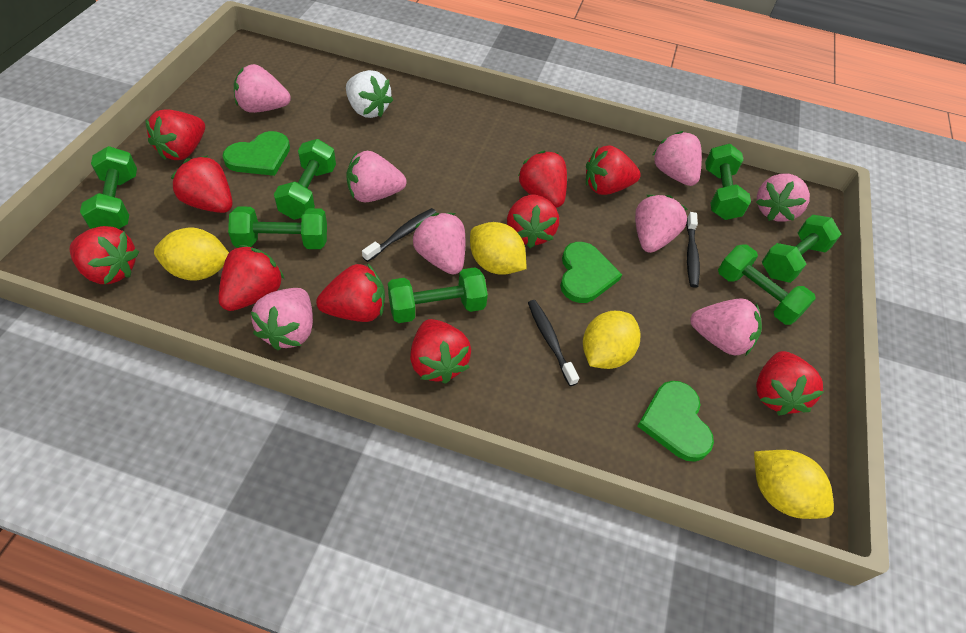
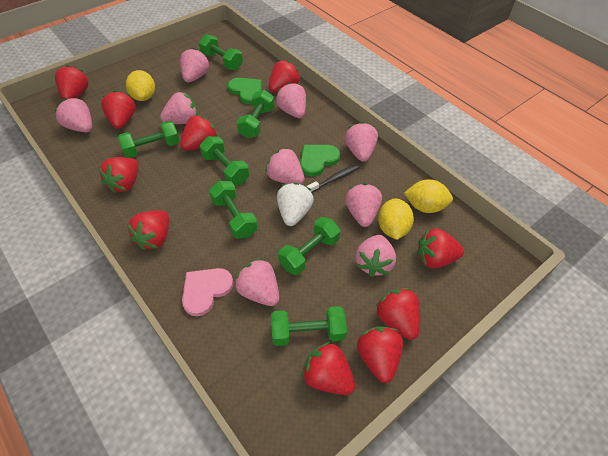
black toothbrush: 3 -> 1
green heart: 3 -> 2
pink heart: 0 -> 1
pink strawberry: 8 -> 9
yellow lemon: 4 -> 3

